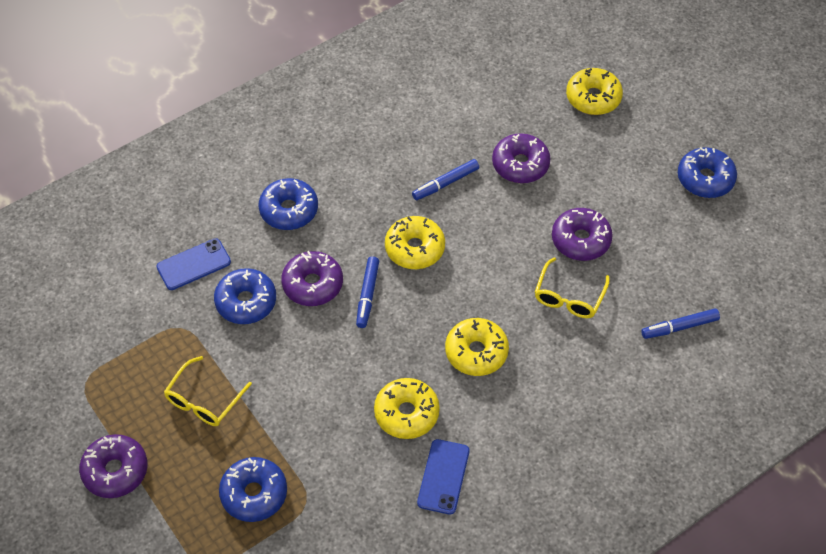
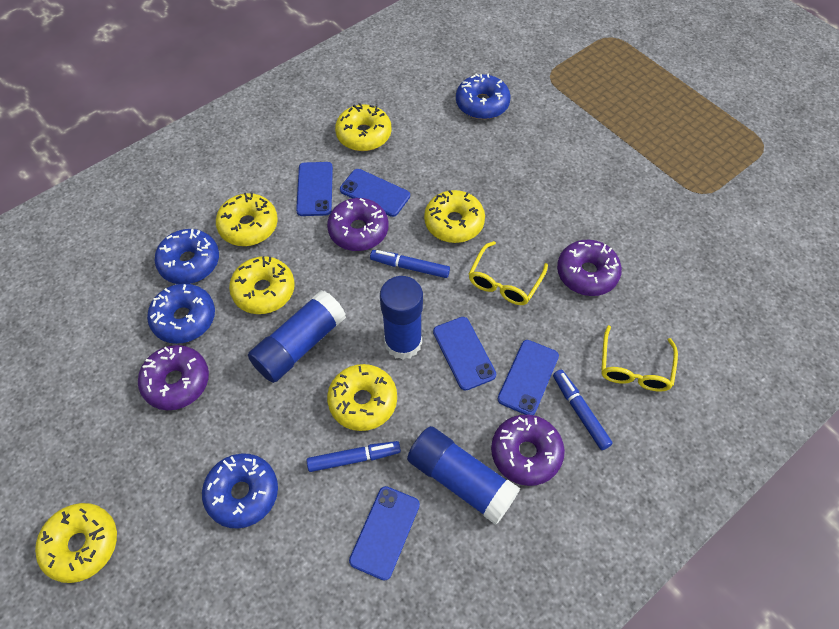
blue glue stick: 0 -> 3
blue phone: 2 -> 5
yellow donut: 4 -> 6

